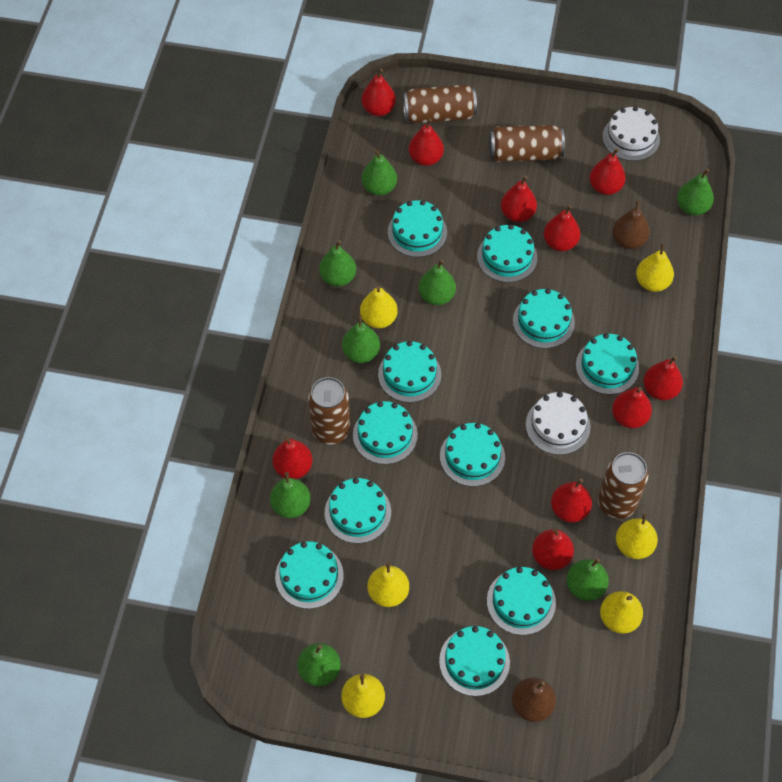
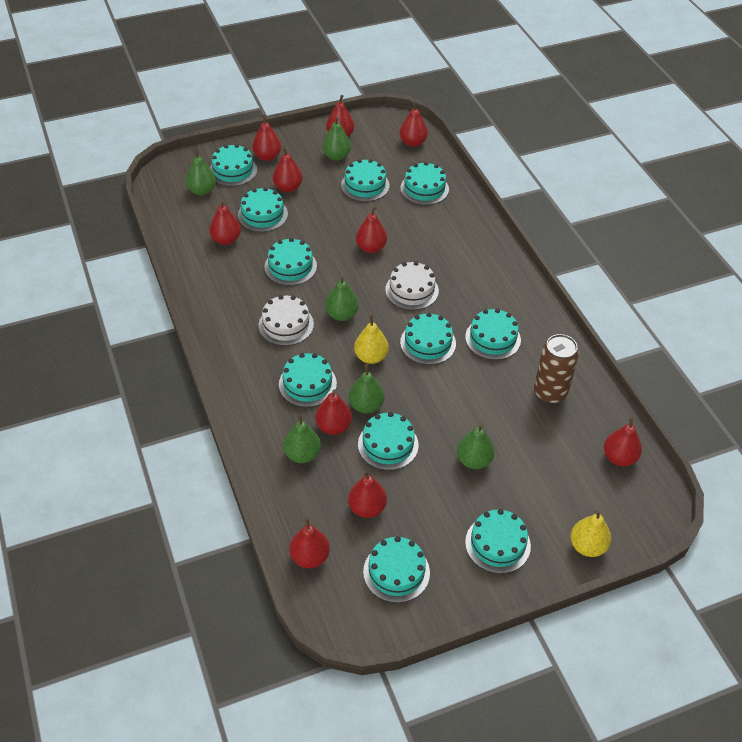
brown can: 4 -> 1
brown pear: 2 -> 0
green pear: 8 -> 6
yellow pear: 6 -> 2

